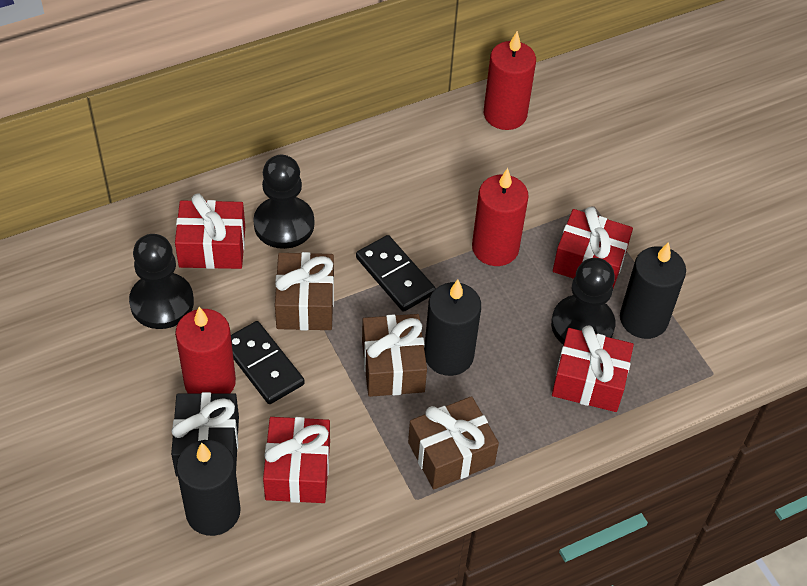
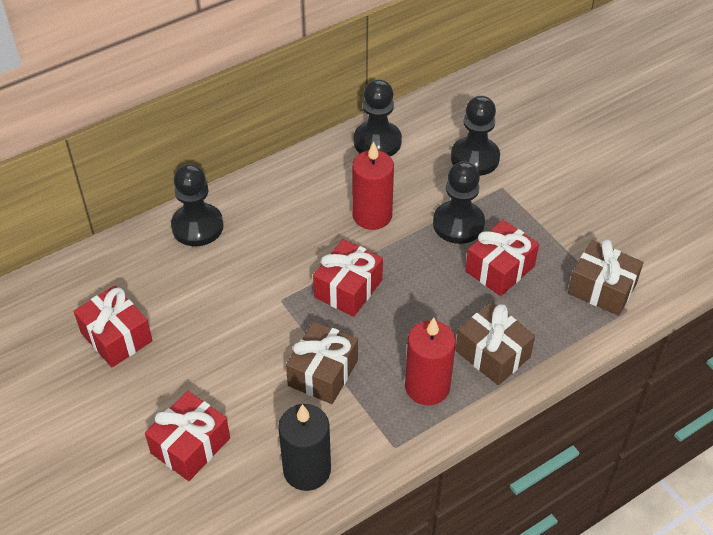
black candle: 3 -> 1
black domino: 2 -> 0
black gift: 1 -> 0
black pawn: 3 -> 4
red candle: 3 -> 2

